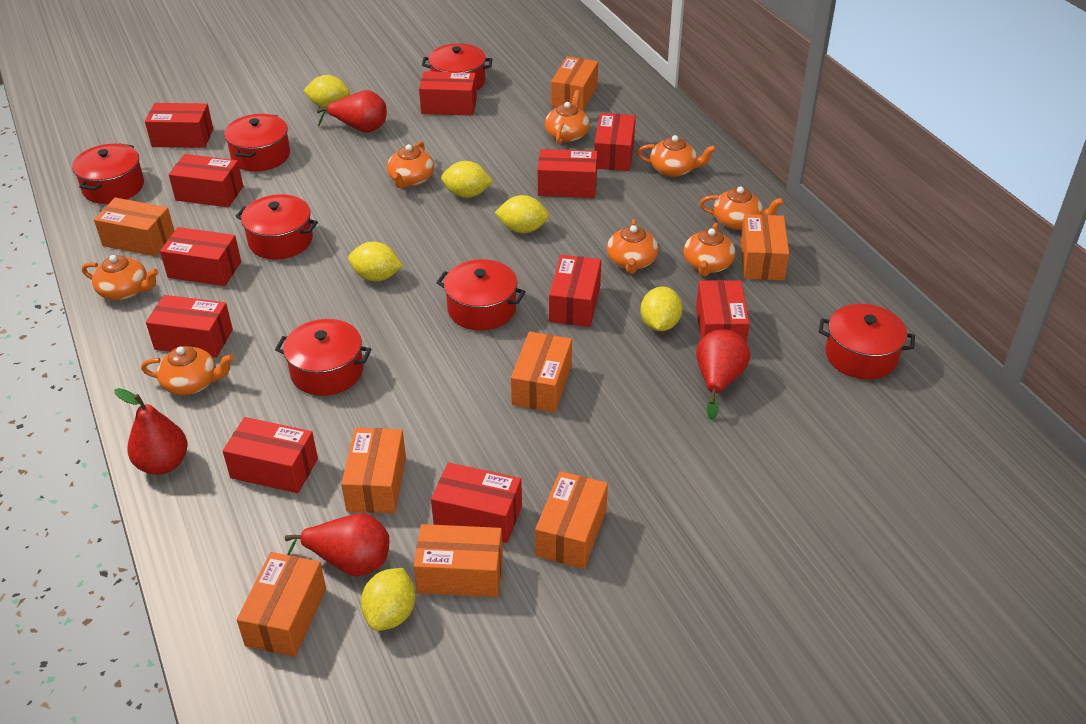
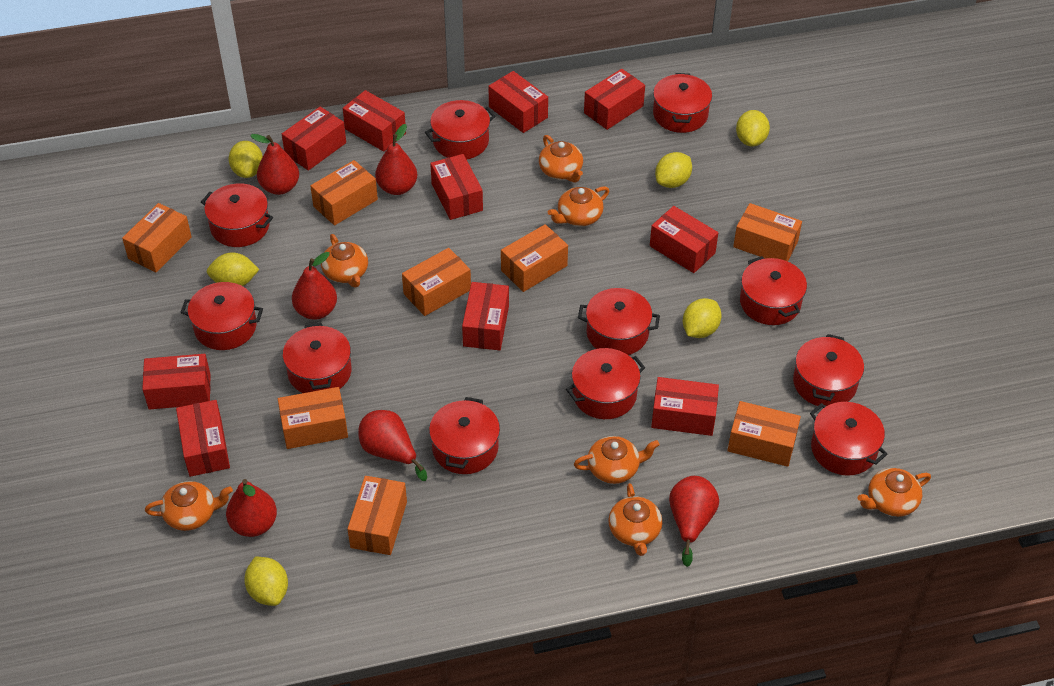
orange teapot: 8 -> 7
red box: 11 -> 10
red pear: 4 -> 6
red pot: 7 -> 11

